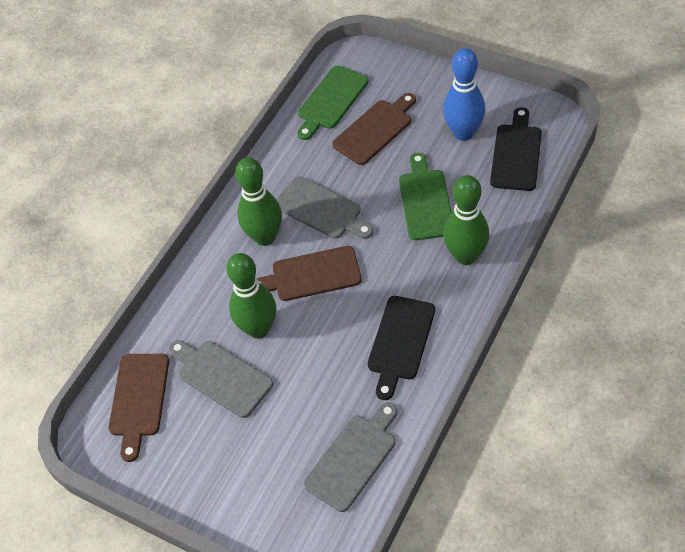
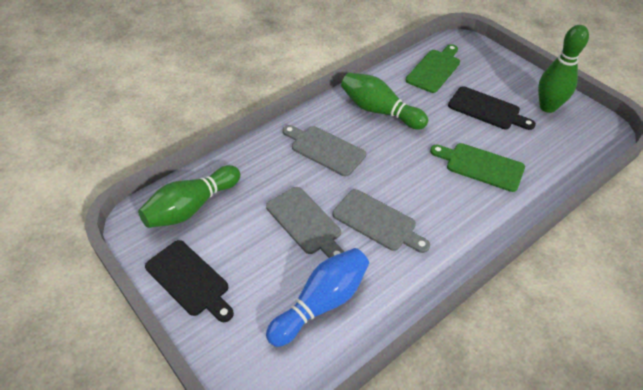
brown cutting board: 3 -> 0

